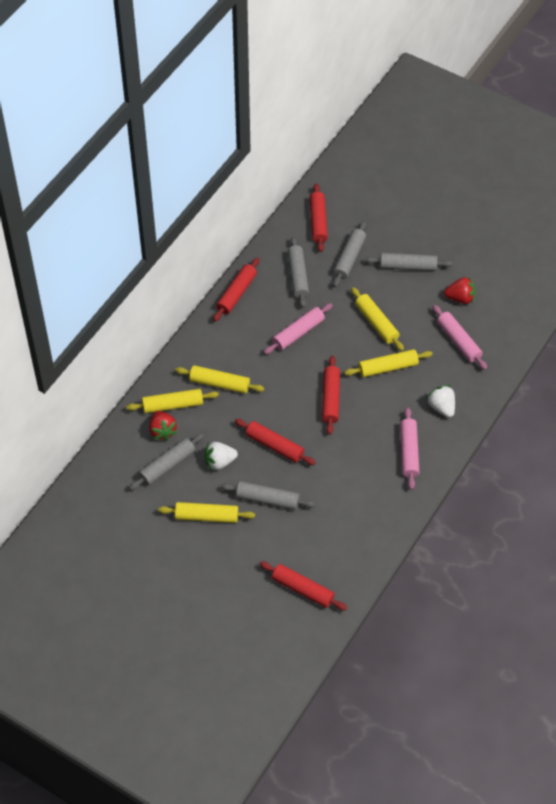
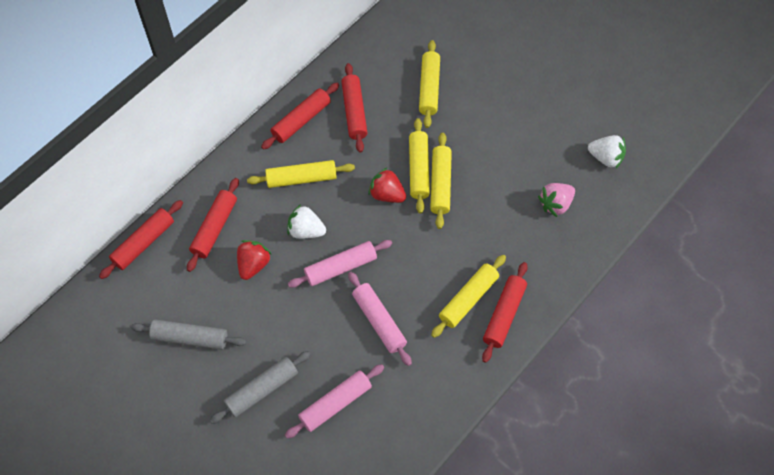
grey rolling pin: 5 -> 2
pink strawberry: 0 -> 1

